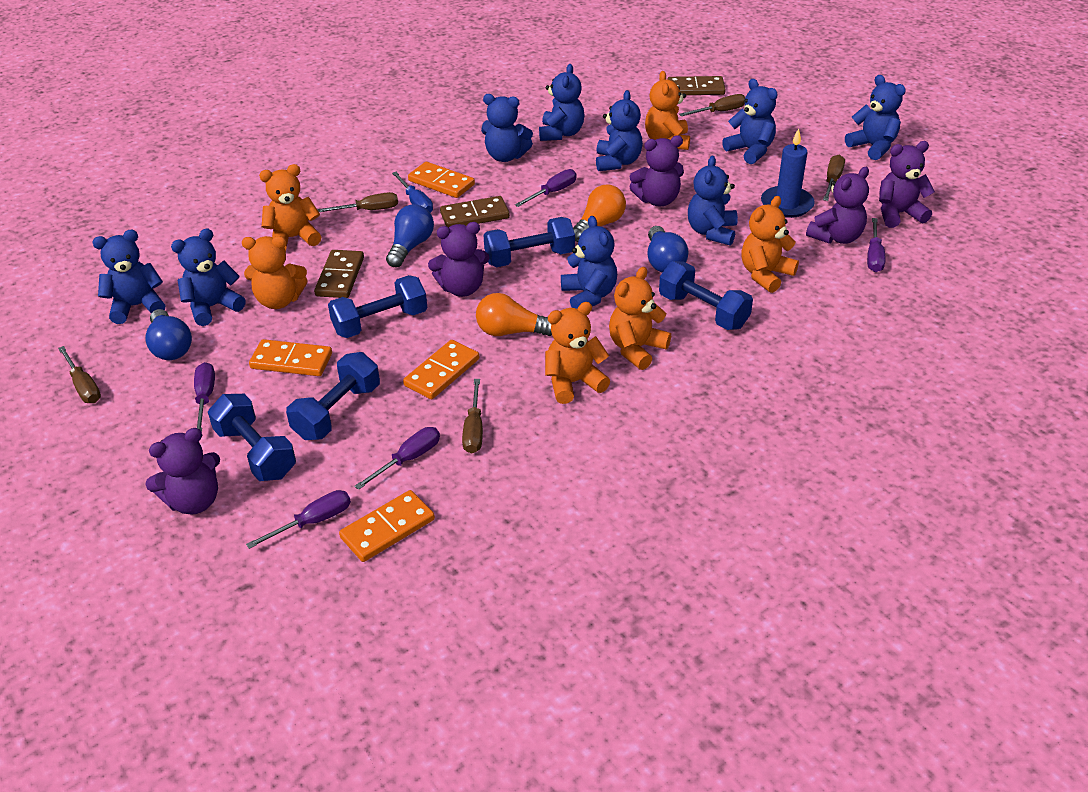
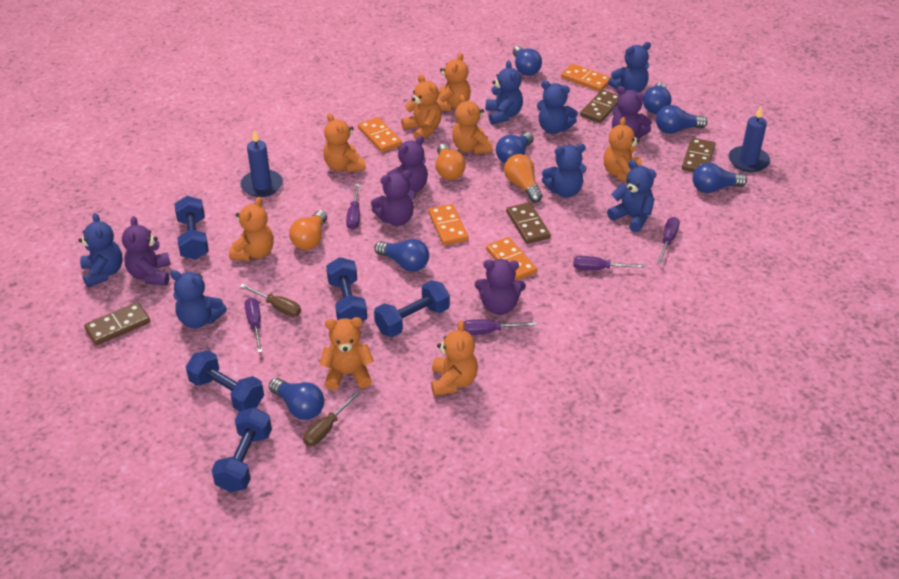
blue candle: 1 -> 2
blue light bulb: 3 -> 7
blue screwdriver: 1 -> 0
blue teddy bear: 9 -> 7
brown domino: 3 -> 4
brown screwdriver: 5 -> 2
orange light bulb: 2 -> 3
orange teddy bear: 6 -> 8

